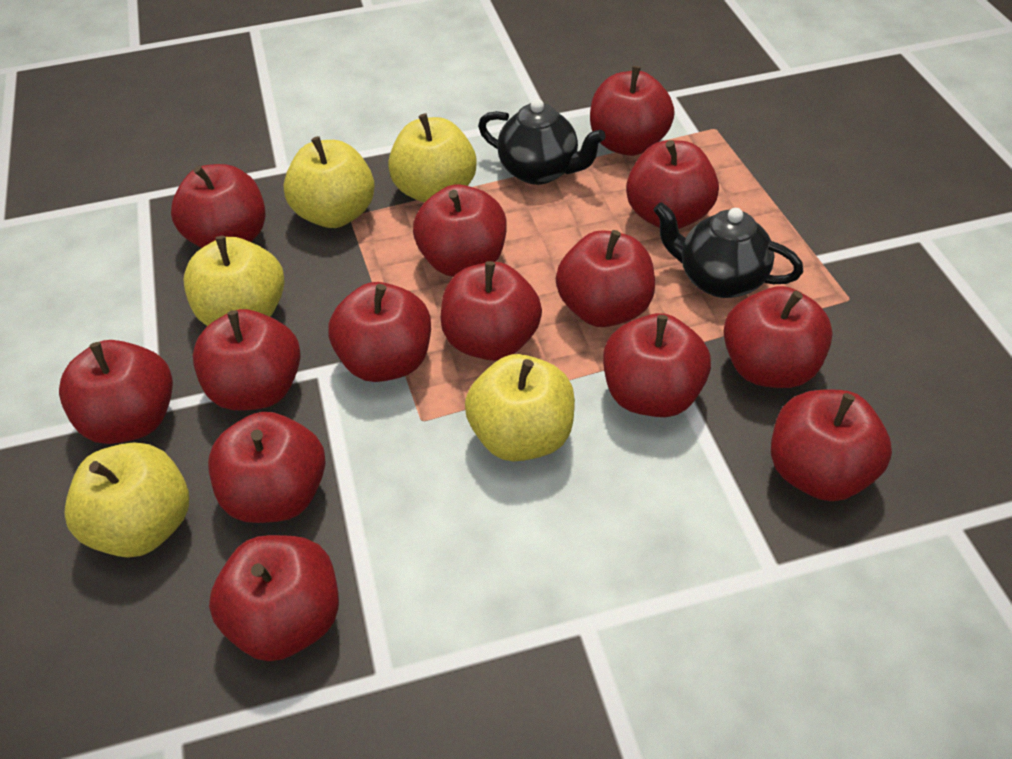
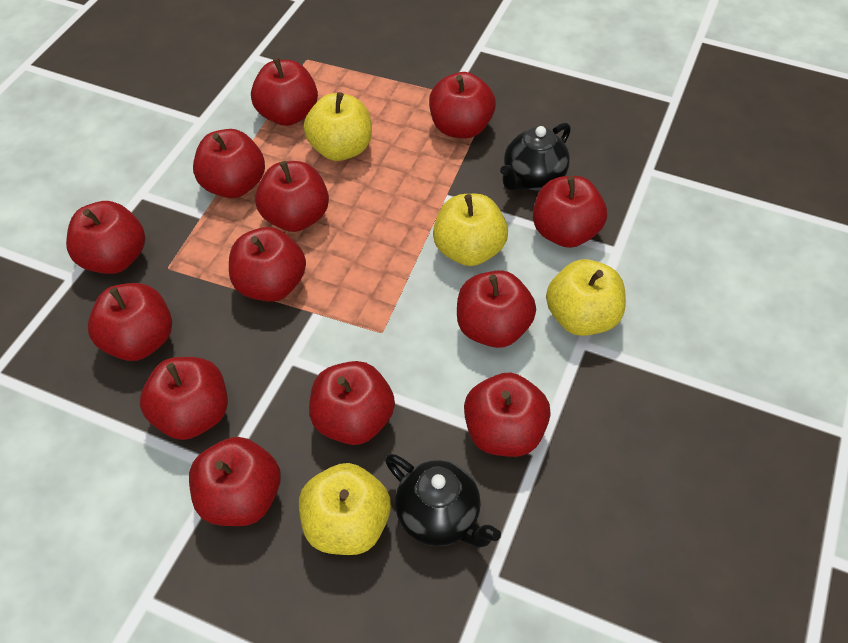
red apple: 14 -> 13
yellow apple: 5 -> 4

